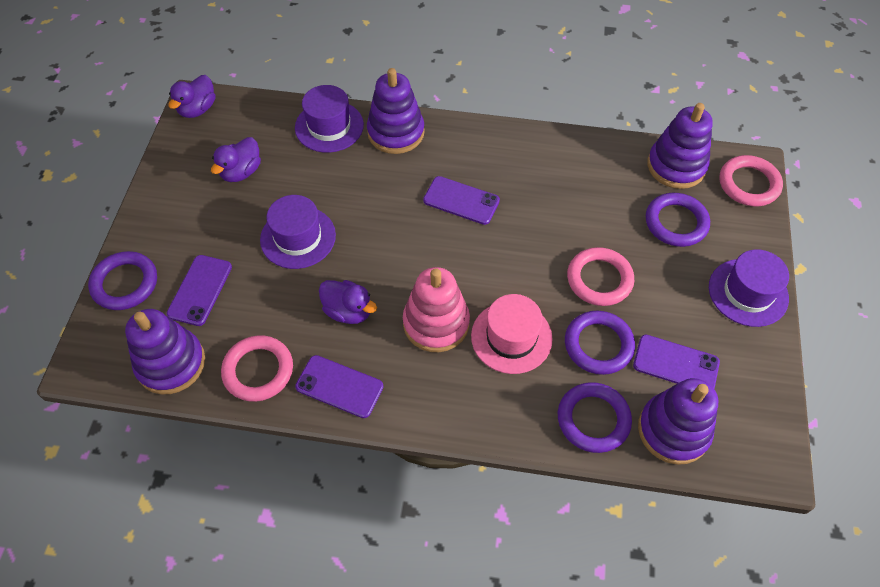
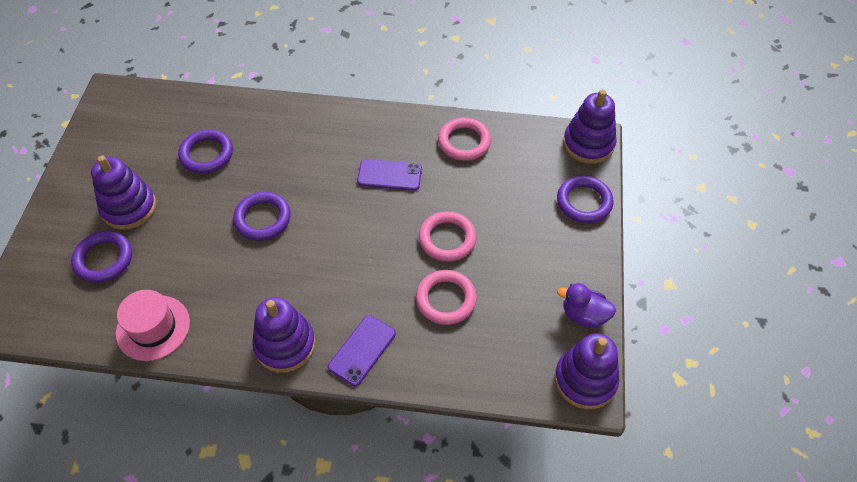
pink stacking toy: 1 -> 0
purple duck: 3 -> 1
purple hat: 3 -> 0
purple phone: 4 -> 2

